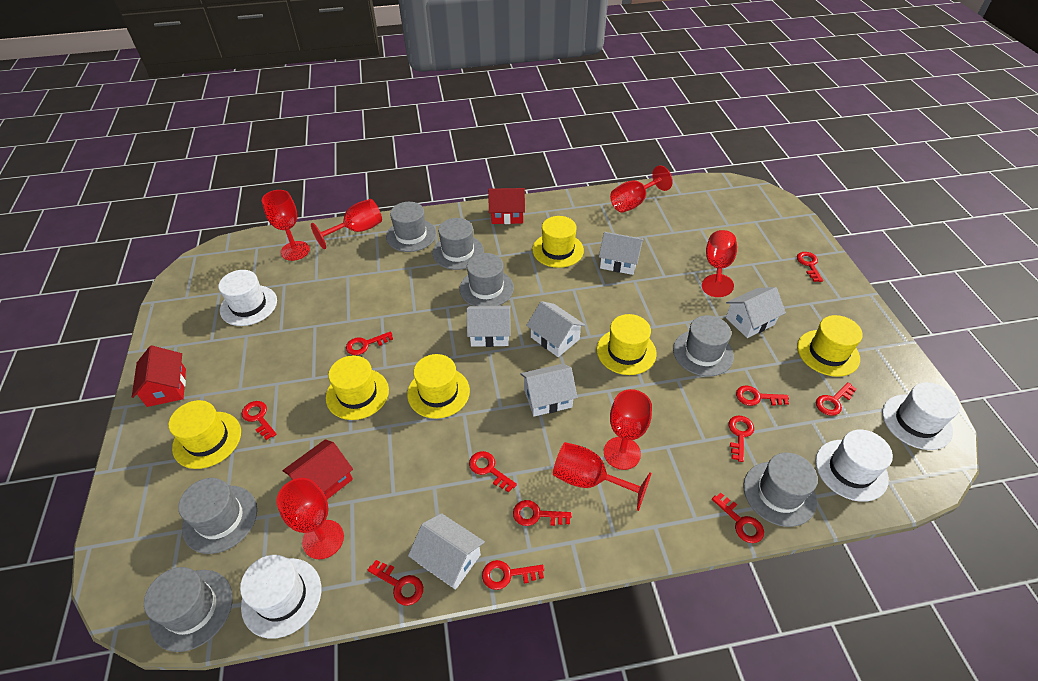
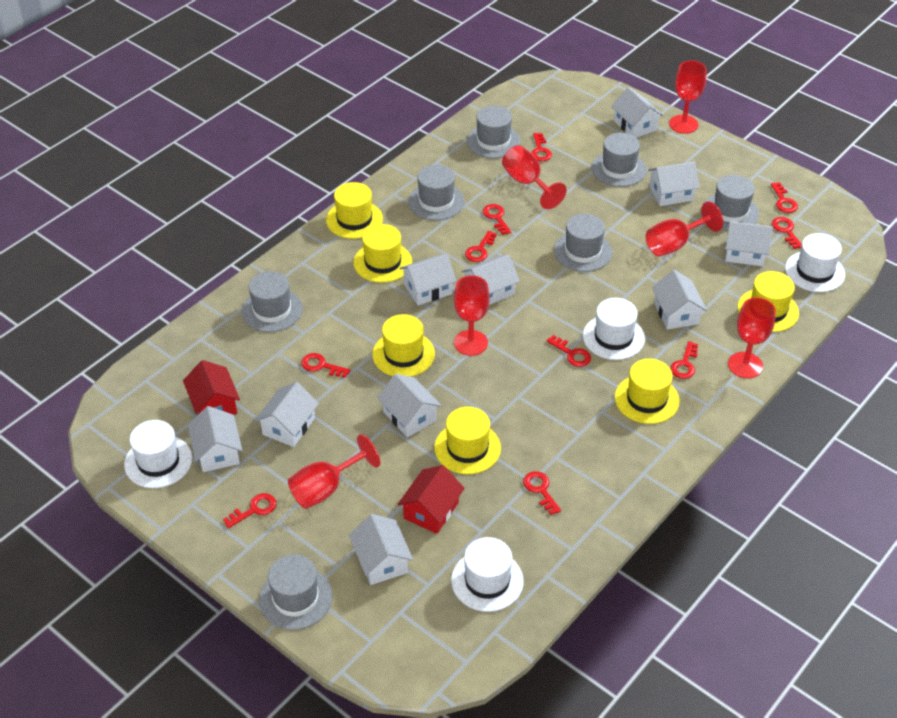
red goblet: 7 -> 6
red house: 3 -> 2
red key: 11 -> 10
white house: 6 -> 10

